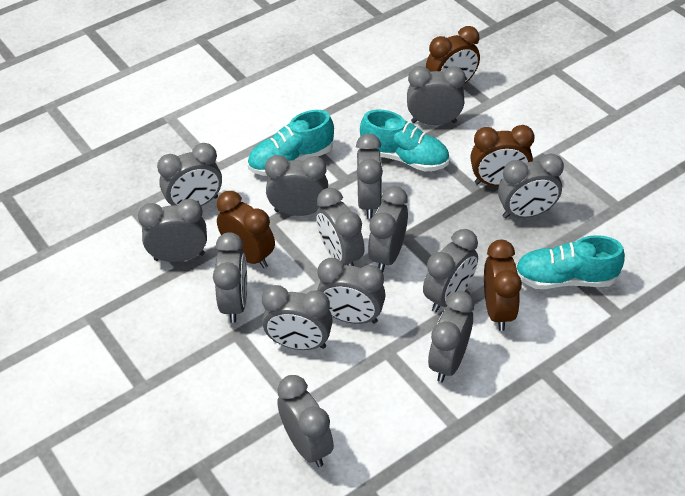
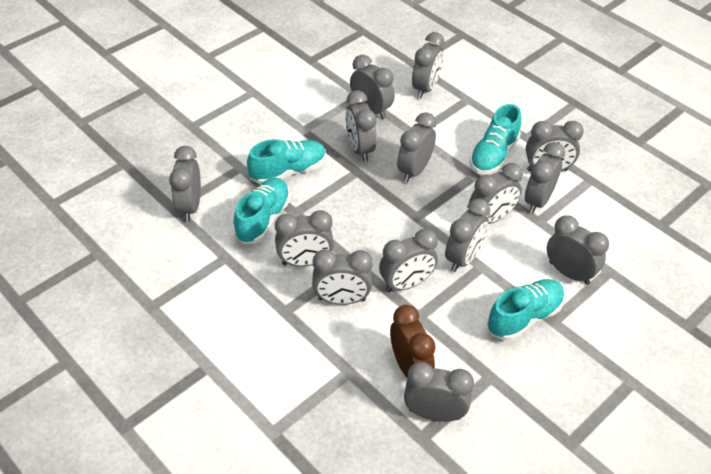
brown clock: 4 -> 1
turquoise shoe: 3 -> 4

